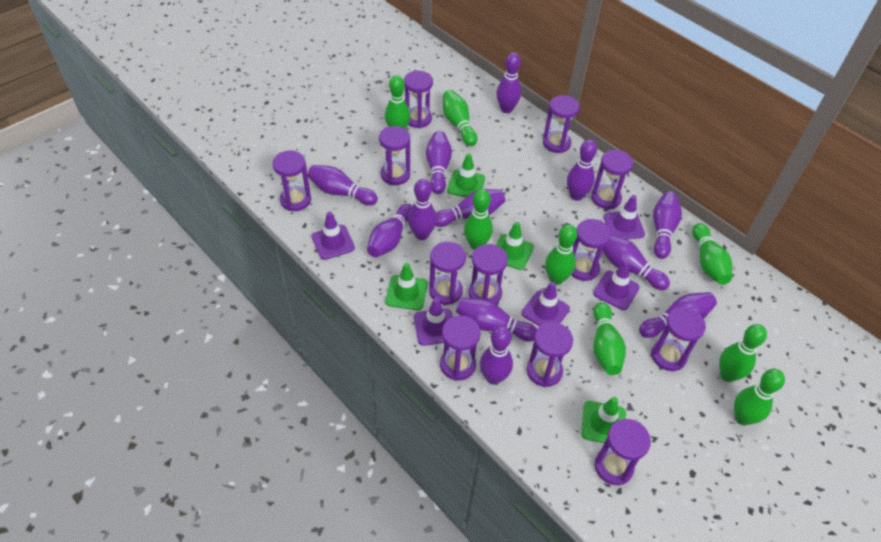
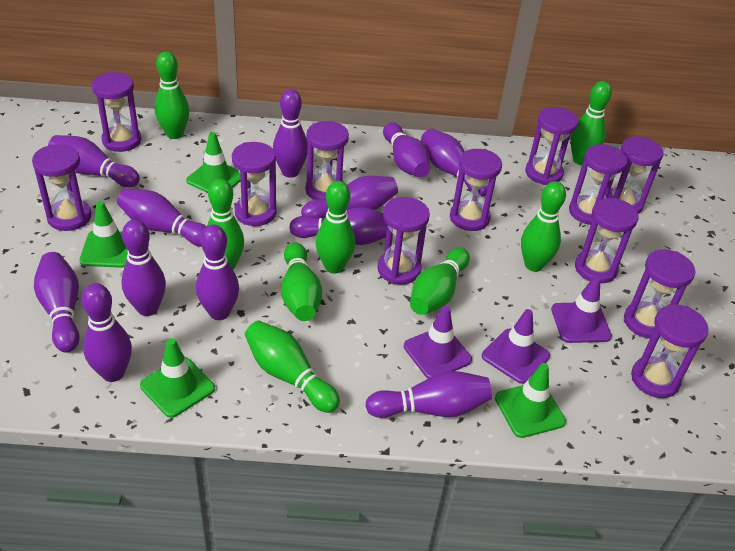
purple traffic cone: 5 -> 3

